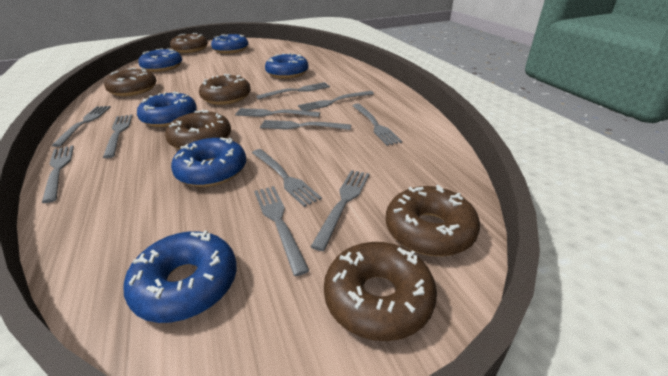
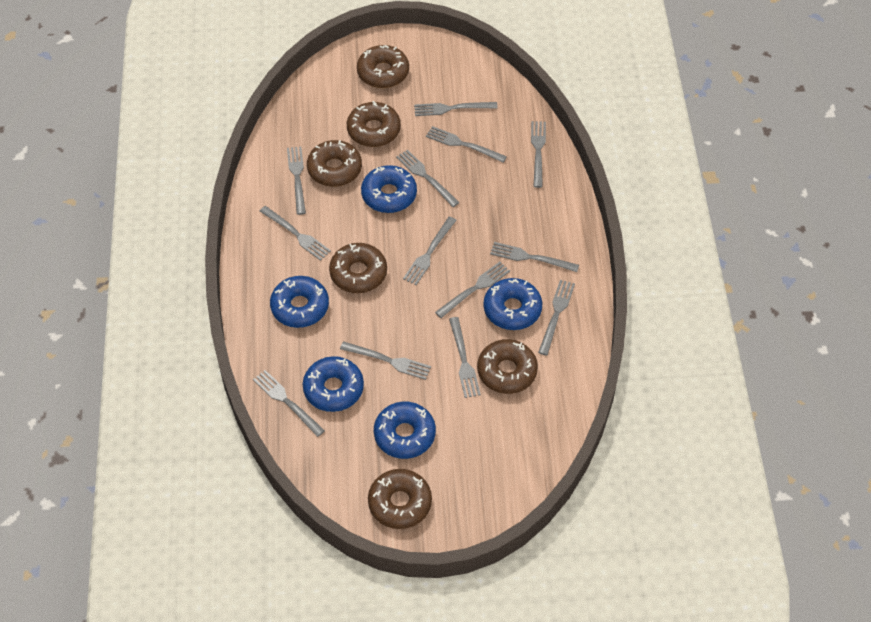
blue donut: 6 -> 5
grey fork: 11 -> 13

